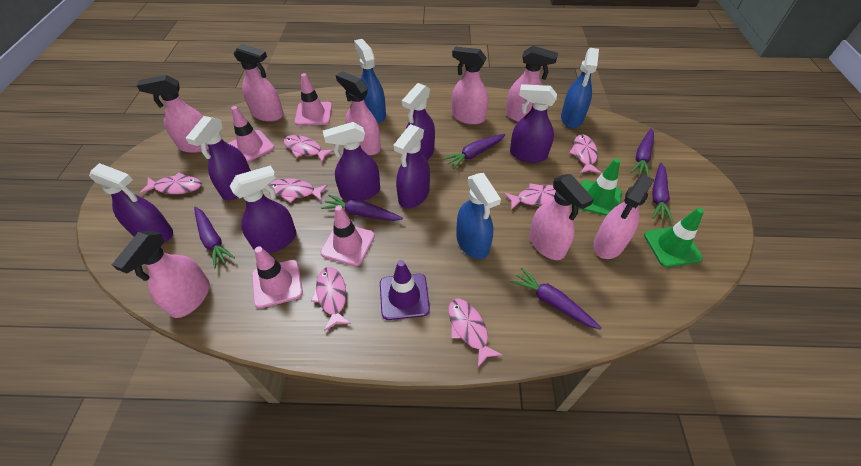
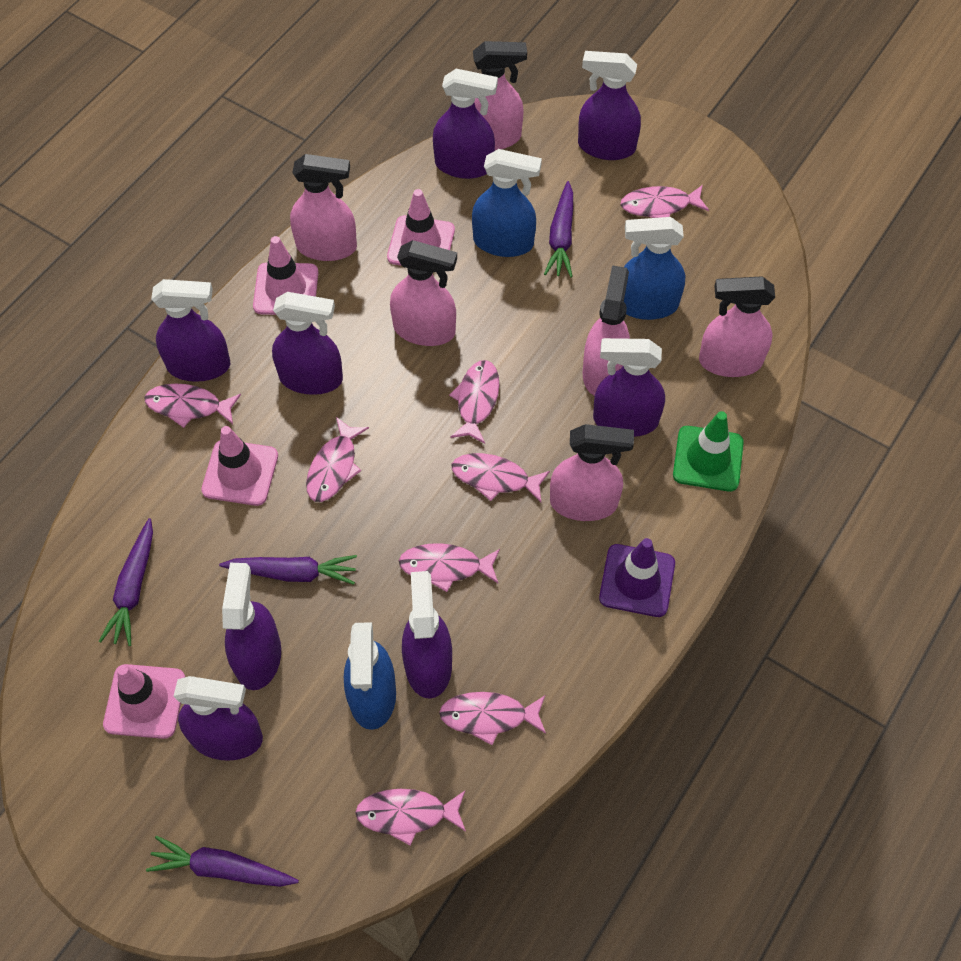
green traffic cone: 2 -> 1
pink fish: 7 -> 8
pink spray bottle: 8 -> 6
purple carrot: 6 -> 4
purple spray bottle: 7 -> 8

